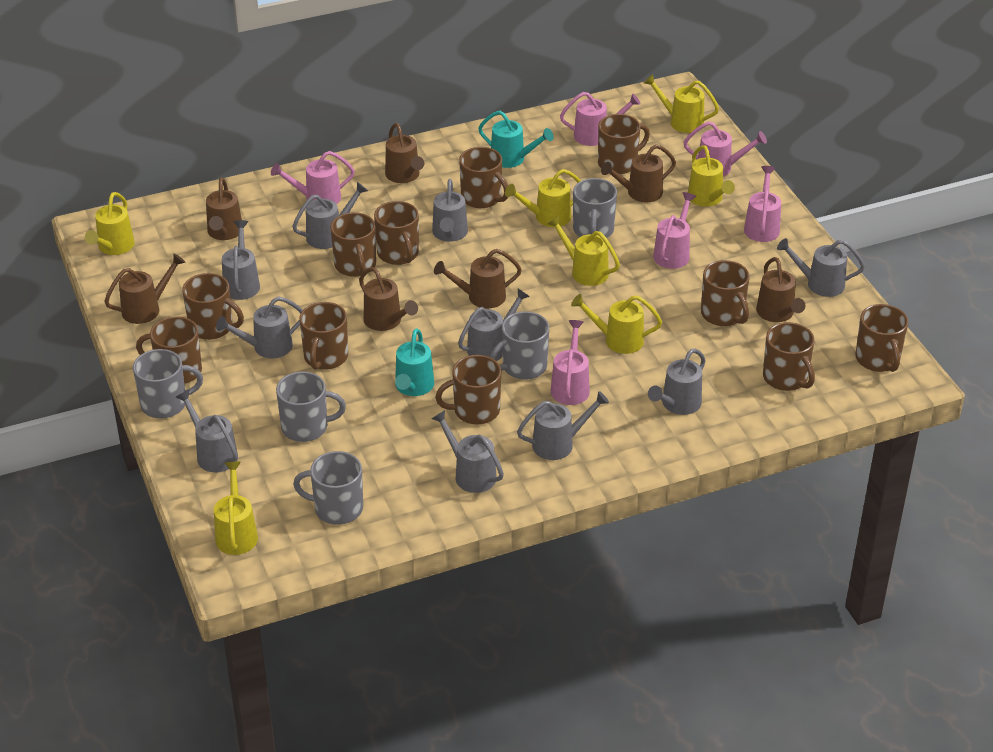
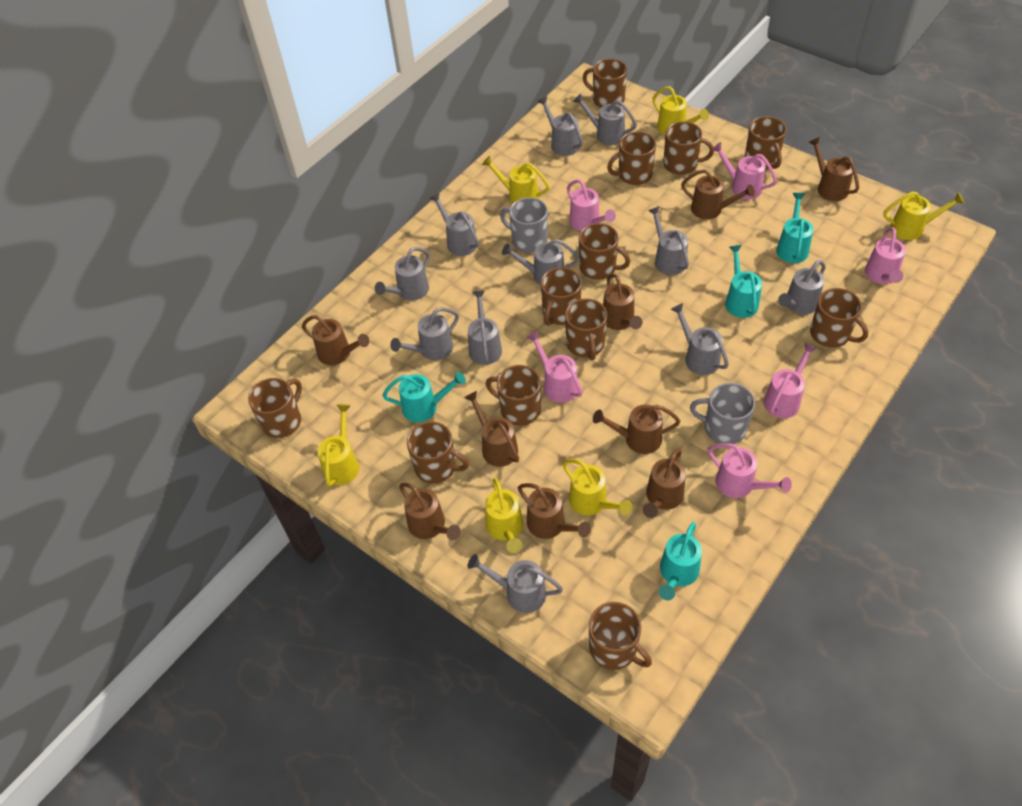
brown mug: 11 -> 12
brown watering can: 7 -> 9
grey mug: 5 -> 2
grey watering can: 10 -> 11
turquoise watering can: 2 -> 4
yellow watering can: 7 -> 6

